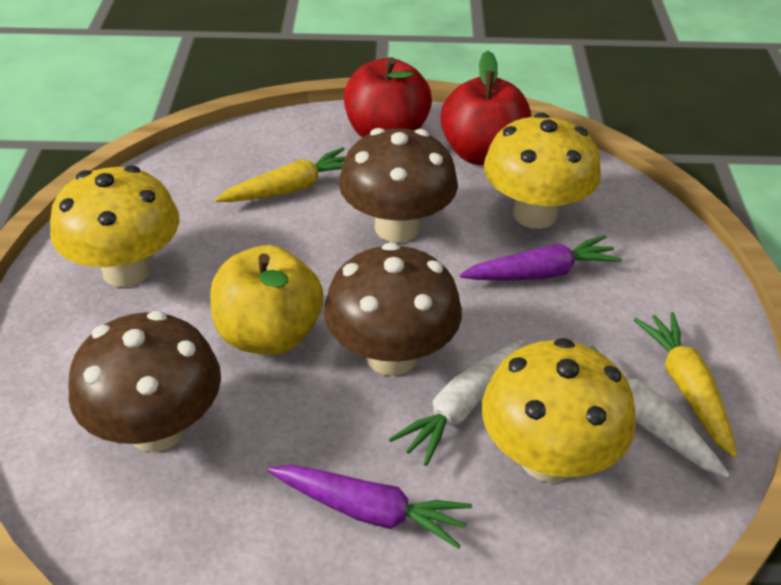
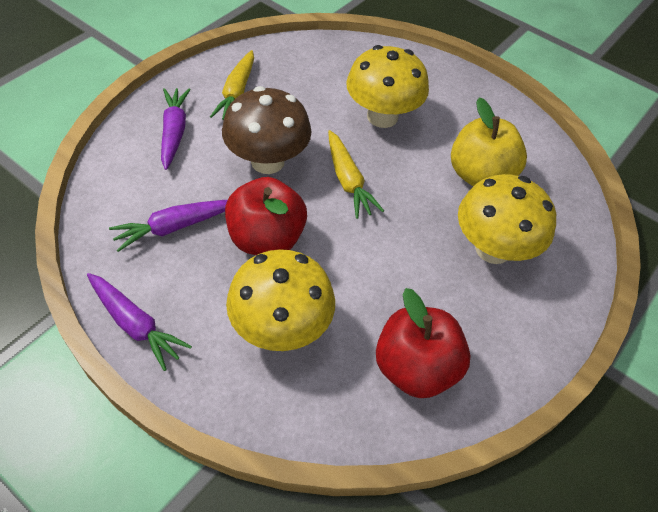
brown mushroom: 3 -> 1
purple carrot: 2 -> 3
white carrot: 2 -> 0

